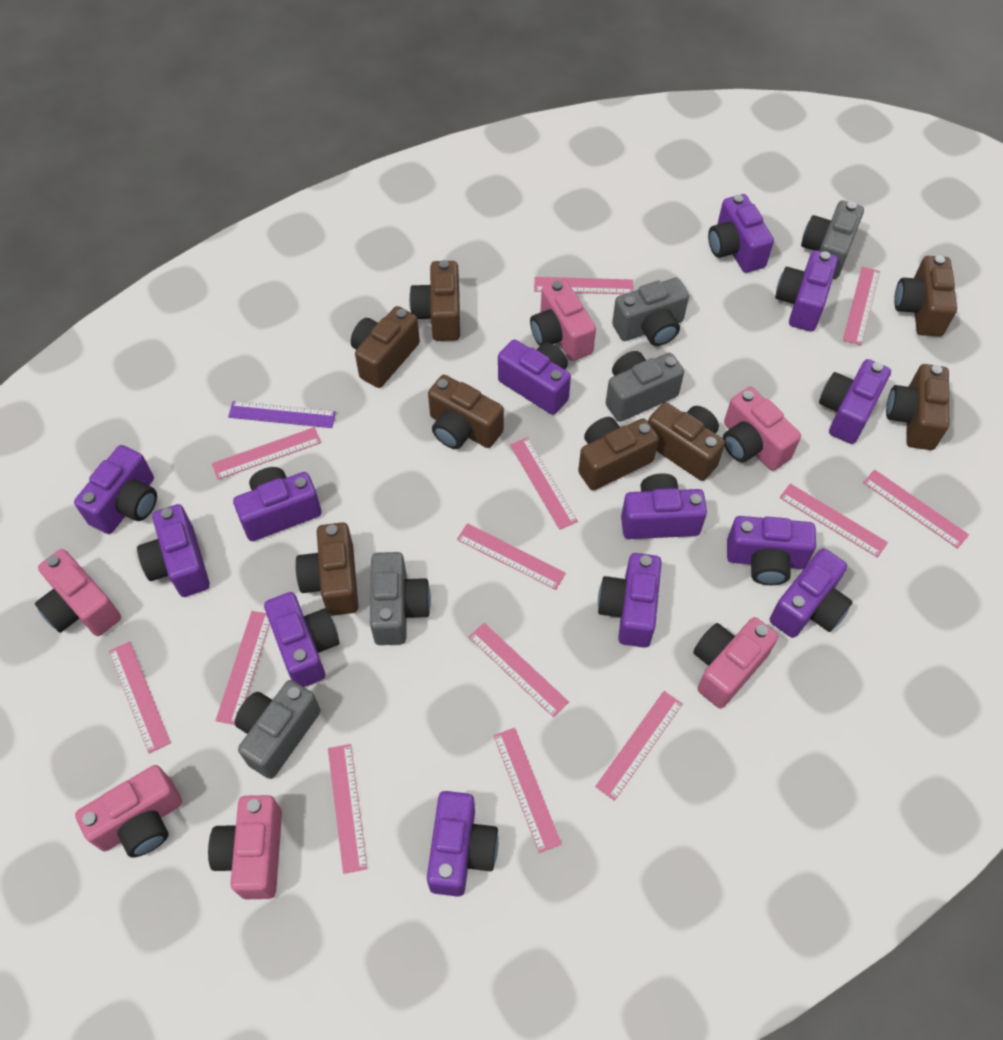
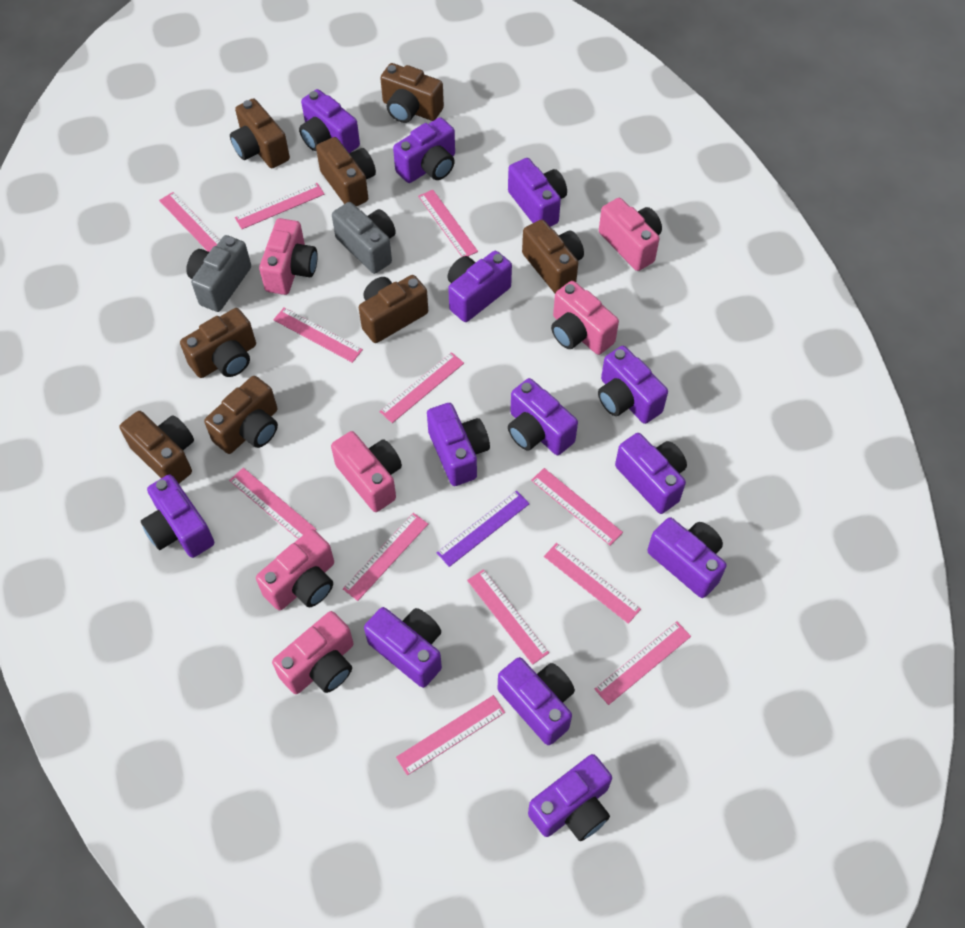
grey camera: 5 -> 2
pink ruler: 13 -> 12

